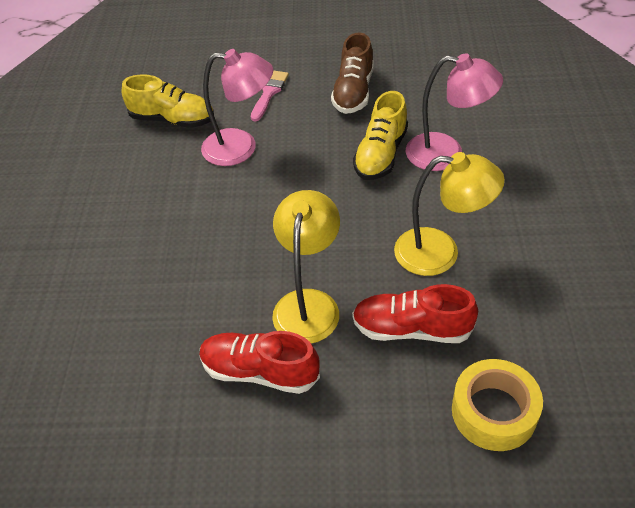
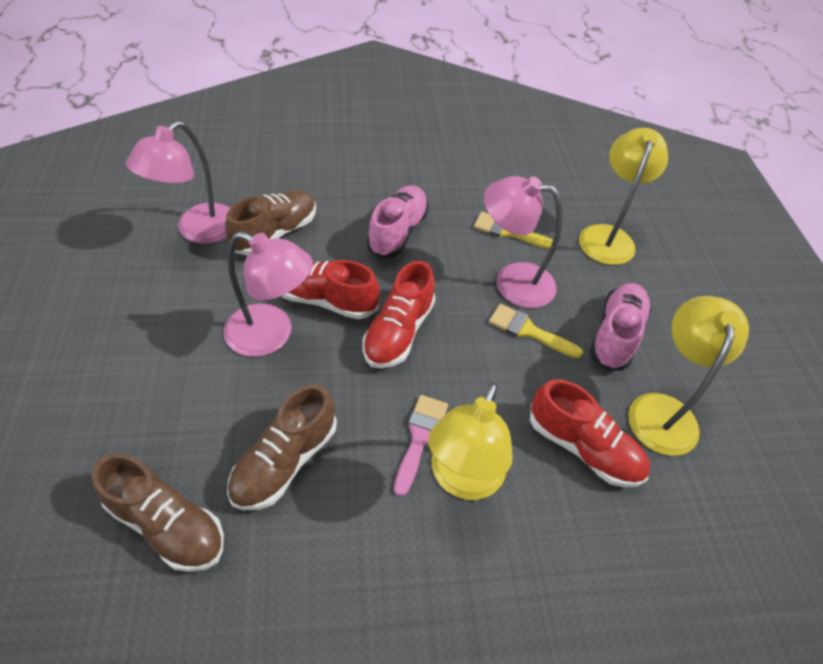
brown shoe: 1 -> 3
pink lamp: 2 -> 3
pink shoe: 0 -> 2
red shoe: 2 -> 3
yellow brush: 0 -> 2
yellow lamp: 2 -> 3
yellow shoe: 2 -> 0
yellow tape: 1 -> 0

